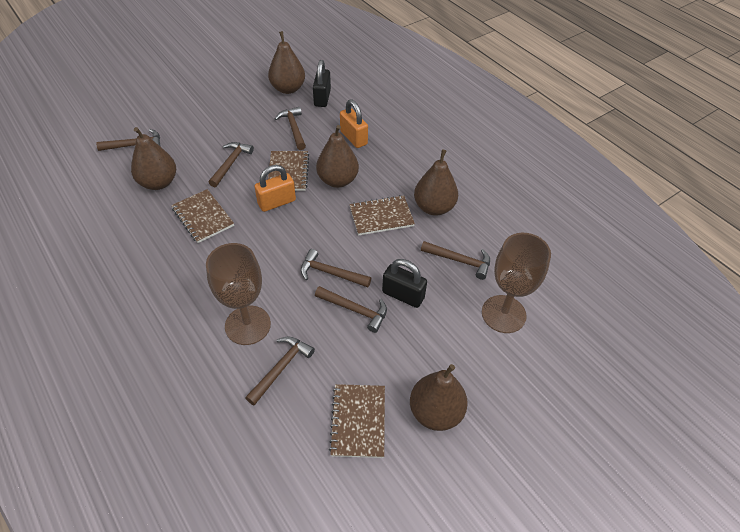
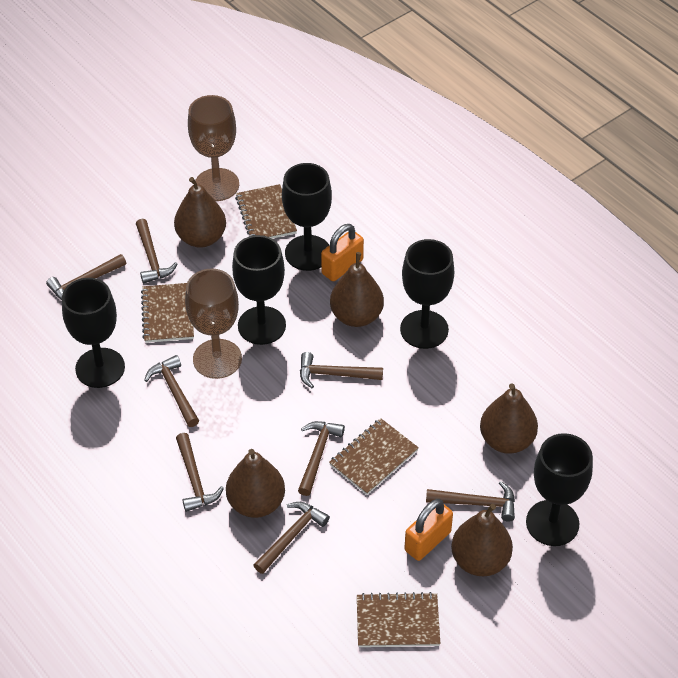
black goblet: 0 -> 5
black padlock: 2 -> 0
brown hammer: 7 -> 8

